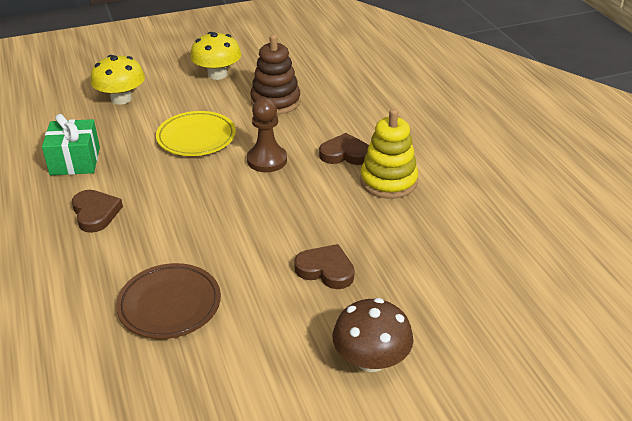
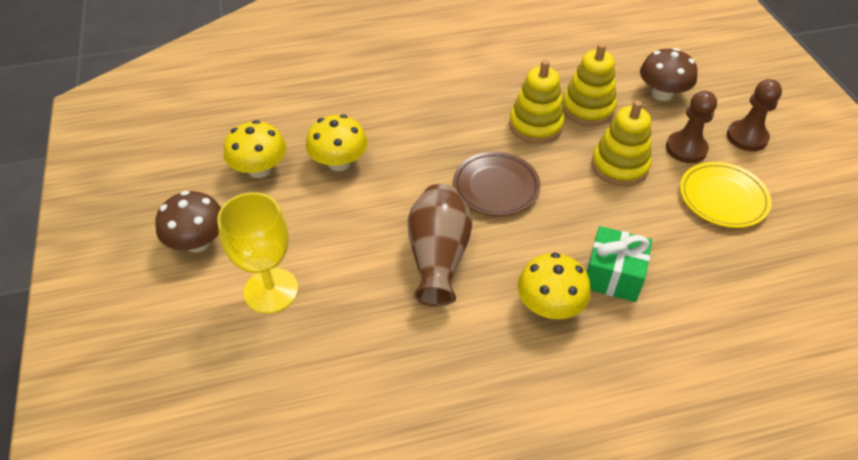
brown heart: 3 -> 0
brown mushroom: 1 -> 2
brown pawn: 1 -> 2
brown stacking toy: 1 -> 0
brown vase: 0 -> 1
yellow goblet: 0 -> 1
yellow mushroom: 2 -> 3
yellow stacking toy: 1 -> 3

